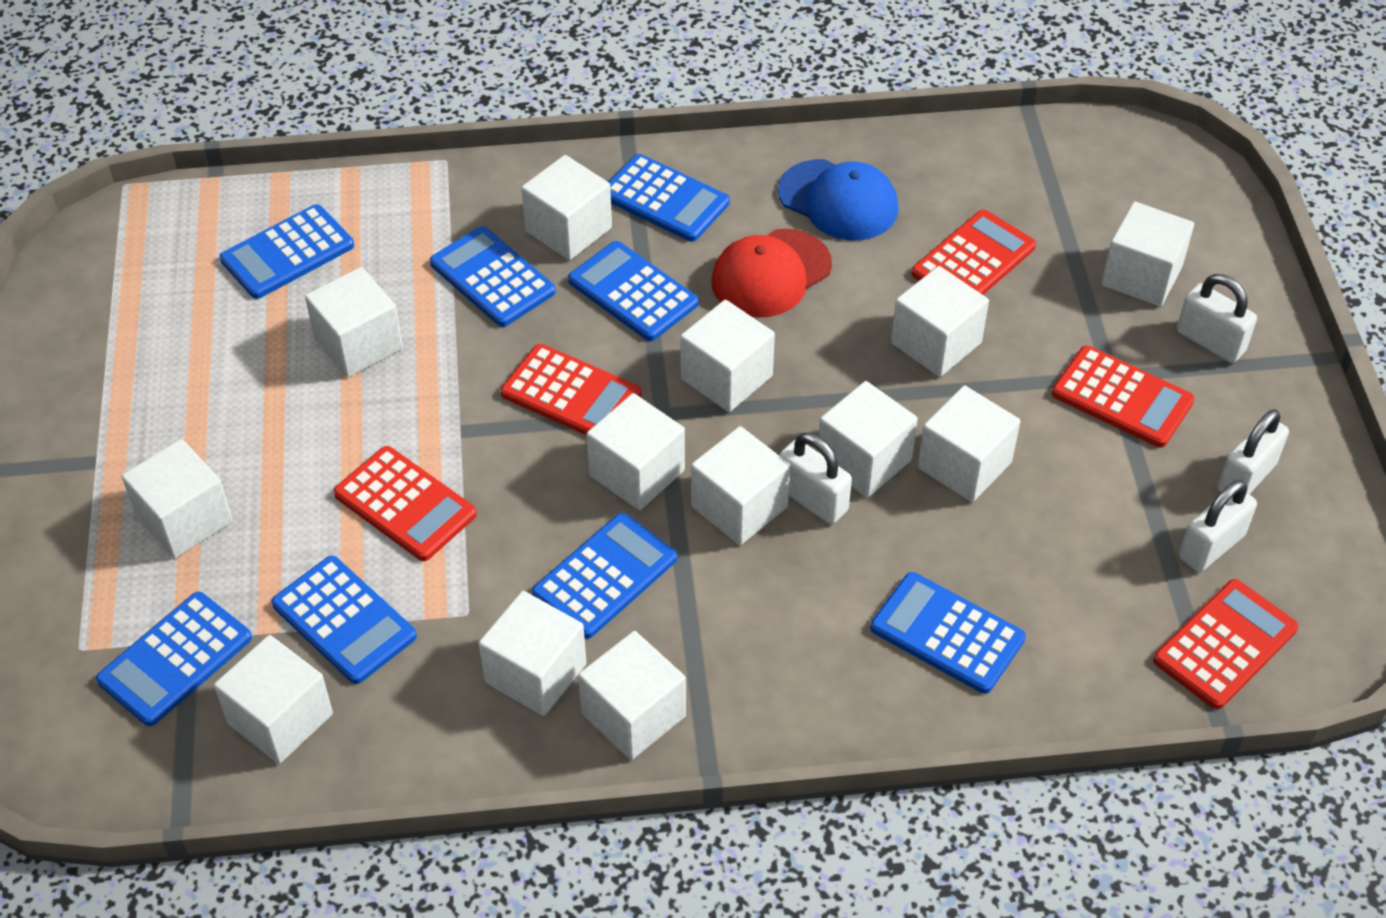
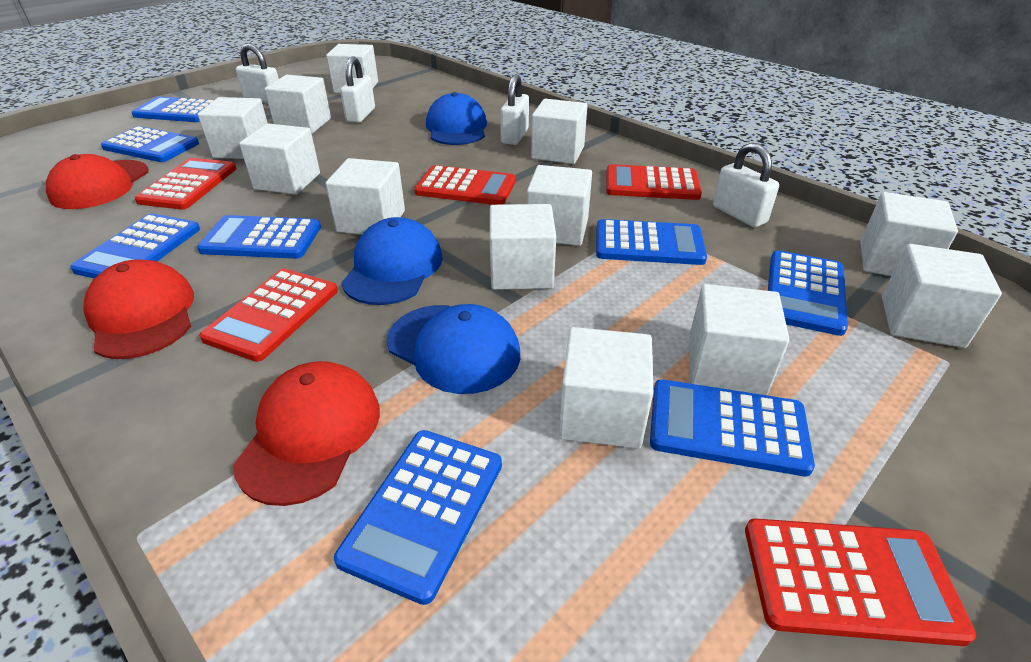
blue cap: 1 -> 3
red cap: 1 -> 3
white cube: 13 -> 12

